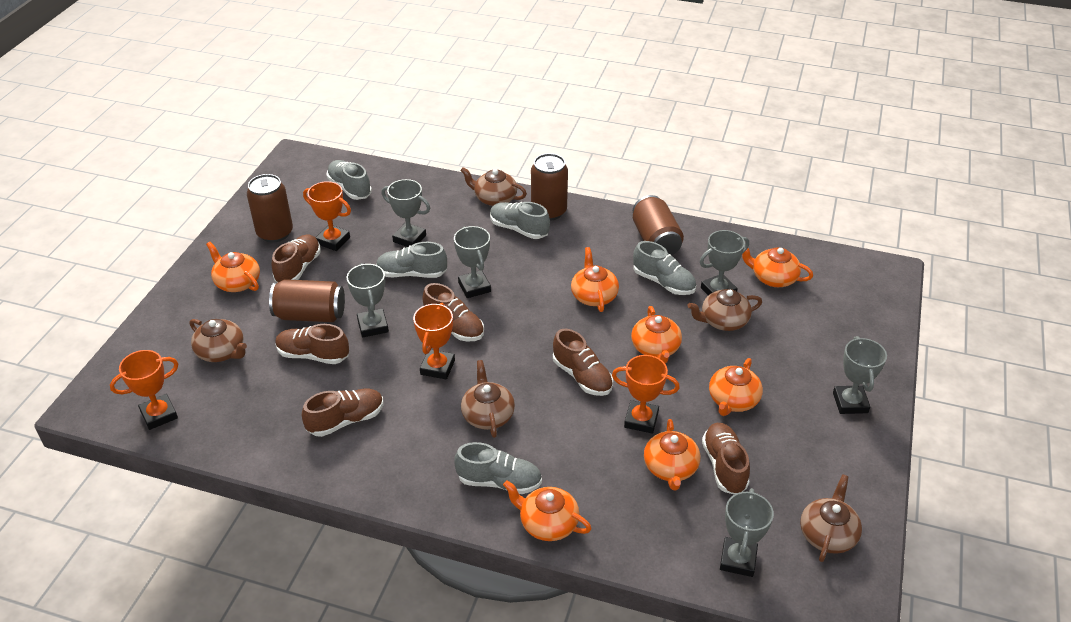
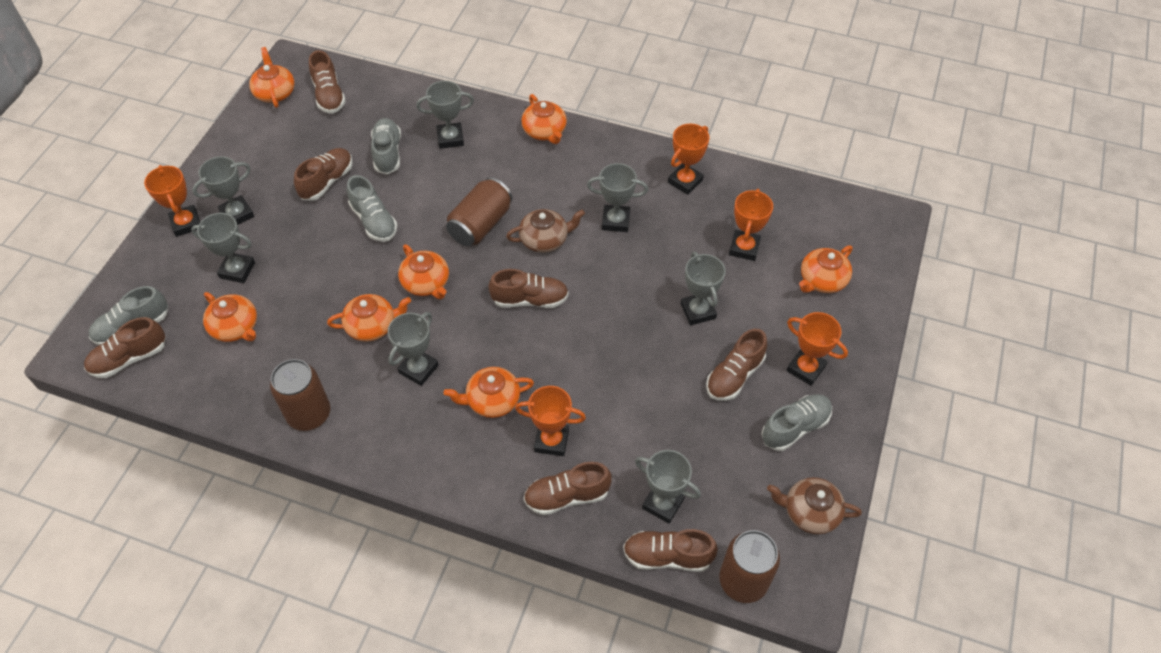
brown can: 4 -> 3
brown shoe: 6 -> 7
brown teapot: 5 -> 2
grey shoe: 5 -> 4
grey trophy: 6 -> 7
orange trophy: 4 -> 5

